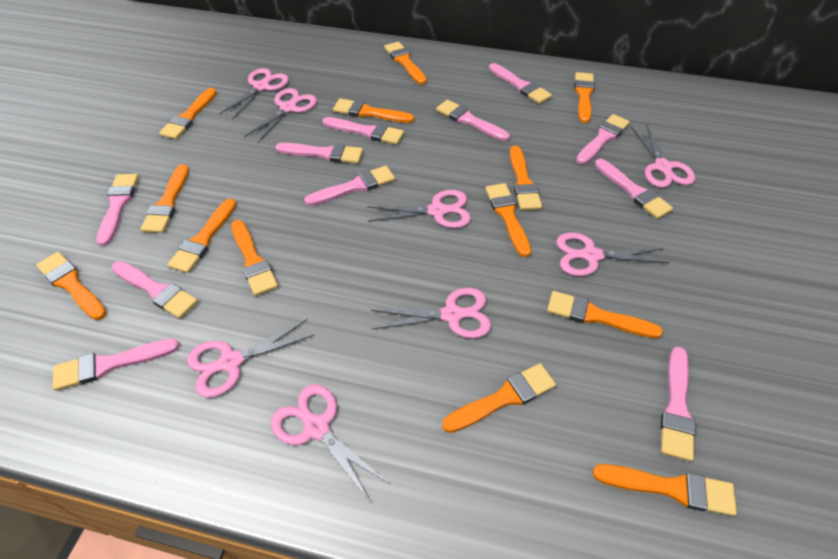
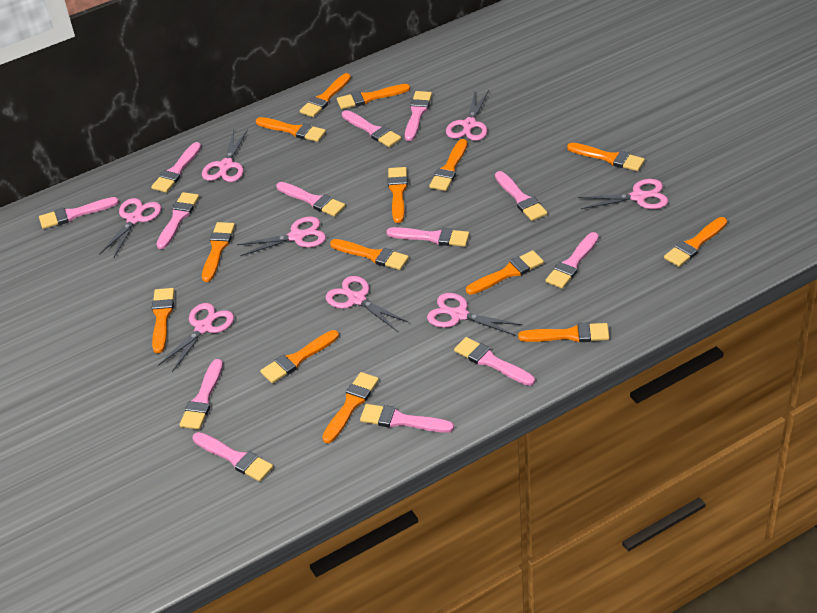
orange brush: 13 -> 14
pink brush: 11 -> 13

